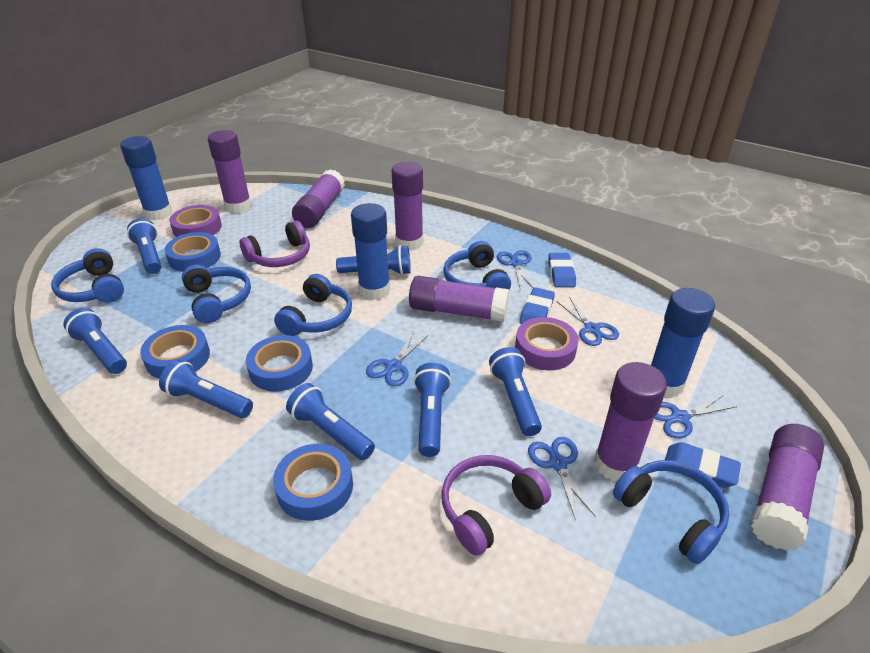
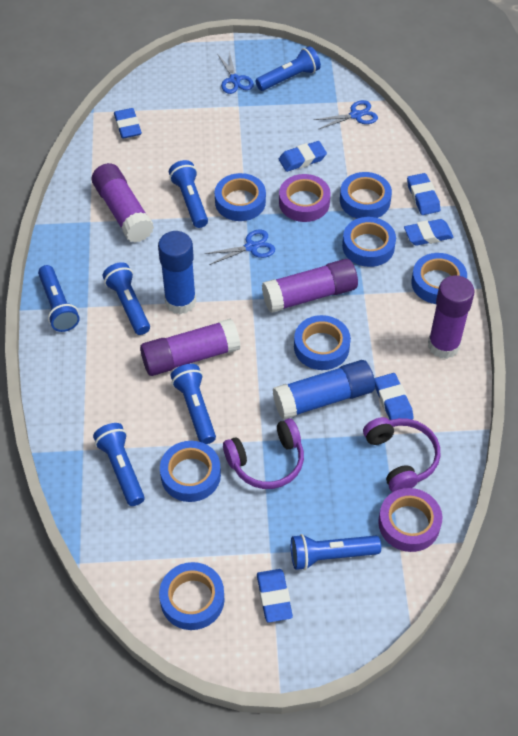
blue eraser: 3 -> 6
blue glue stick: 3 -> 2
blue headphones: 5 -> 0
blue scissors: 5 -> 3
blue tape: 4 -> 7
purple glue stick: 6 -> 4

